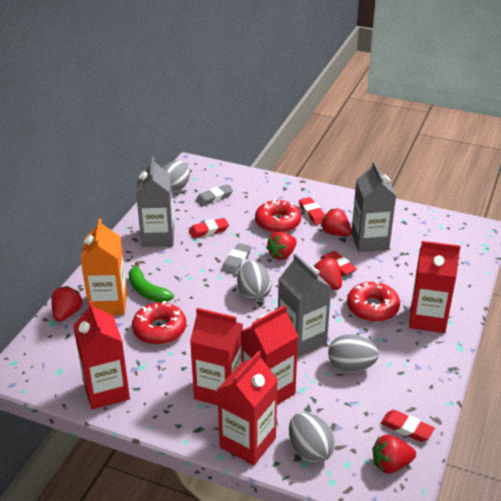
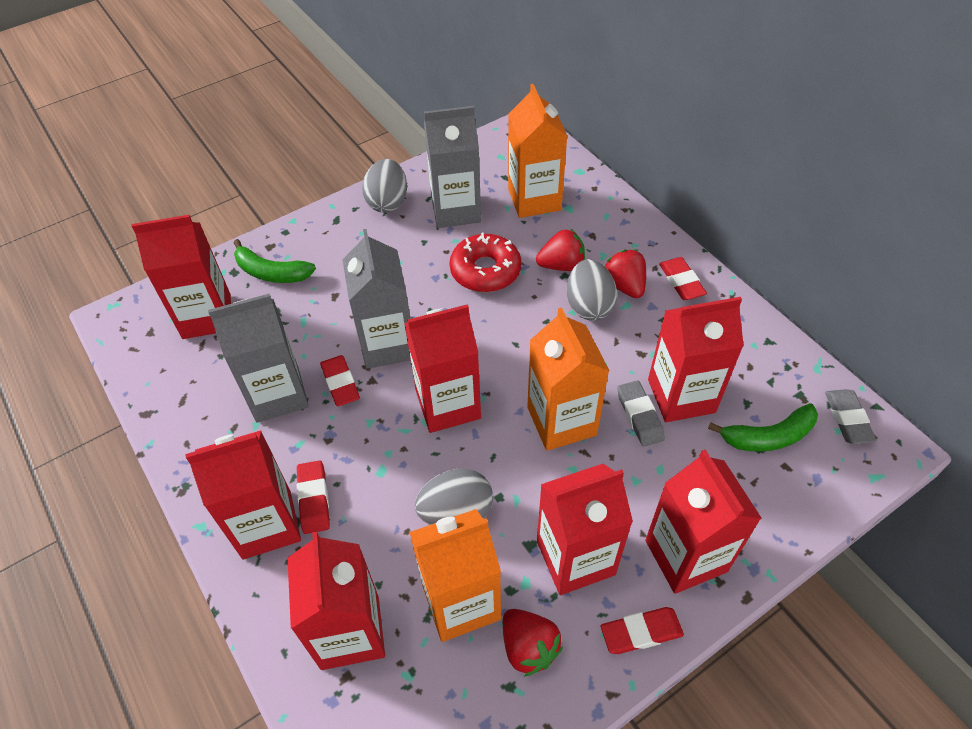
green banana: 1 -> 2
grey egg: 4 -> 3
orange carton: 1 -> 3
red carton: 5 -> 7
red donut: 3 -> 1
red strawberry: 5 -> 3

